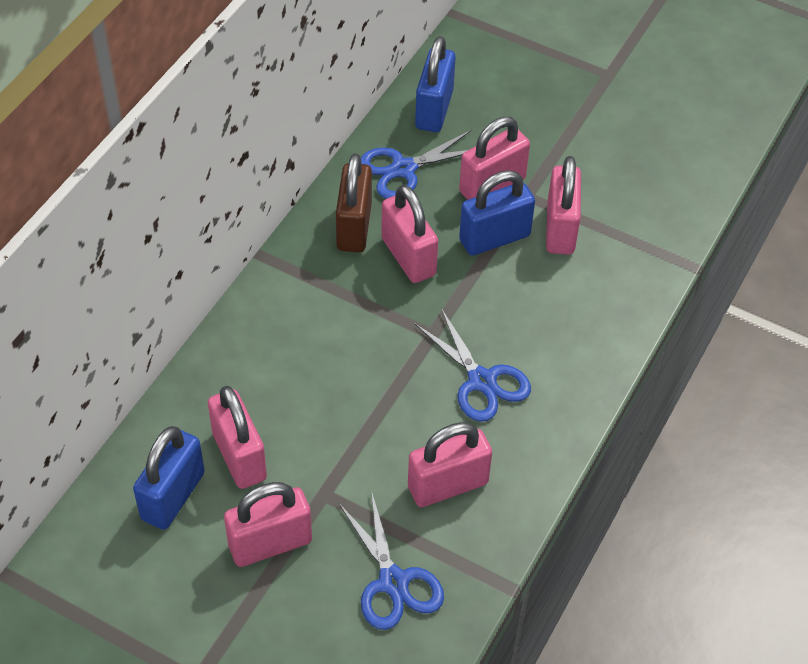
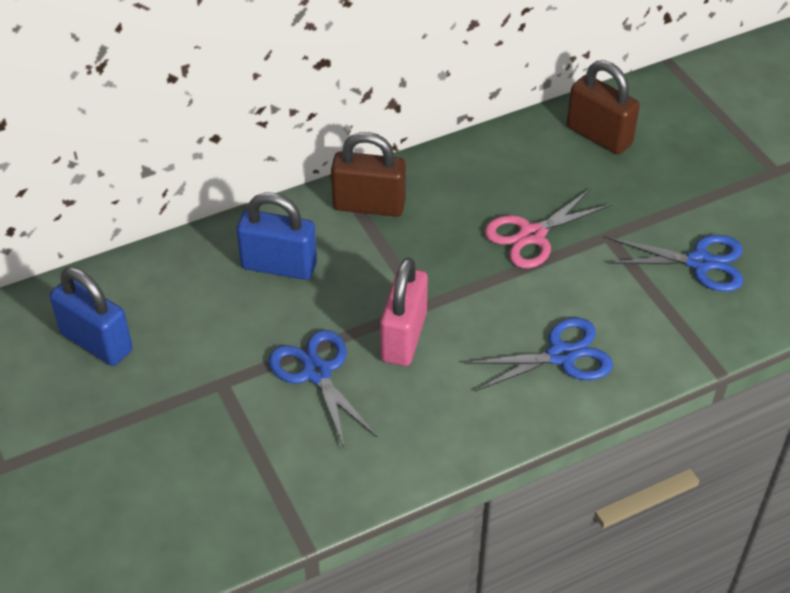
blue padlock: 3 -> 2
brown padlock: 1 -> 2
pink padlock: 6 -> 1
pink scissors: 0 -> 1

